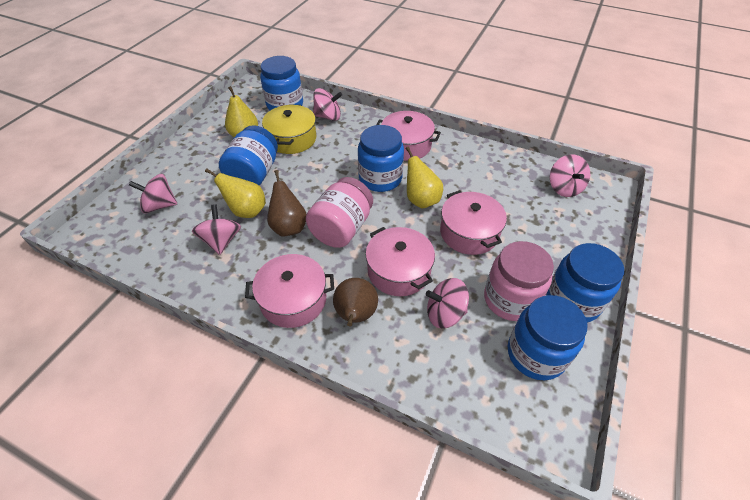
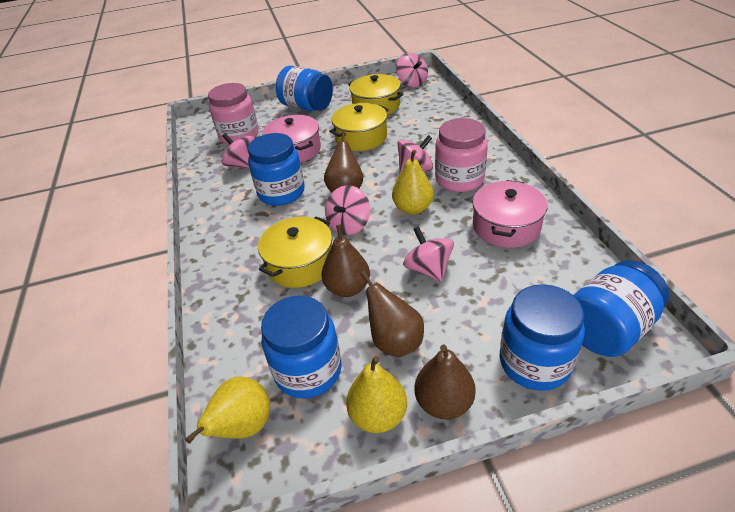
brown pear: 2 -> 4
pink pot: 4 -> 2
yellow pot: 1 -> 3

